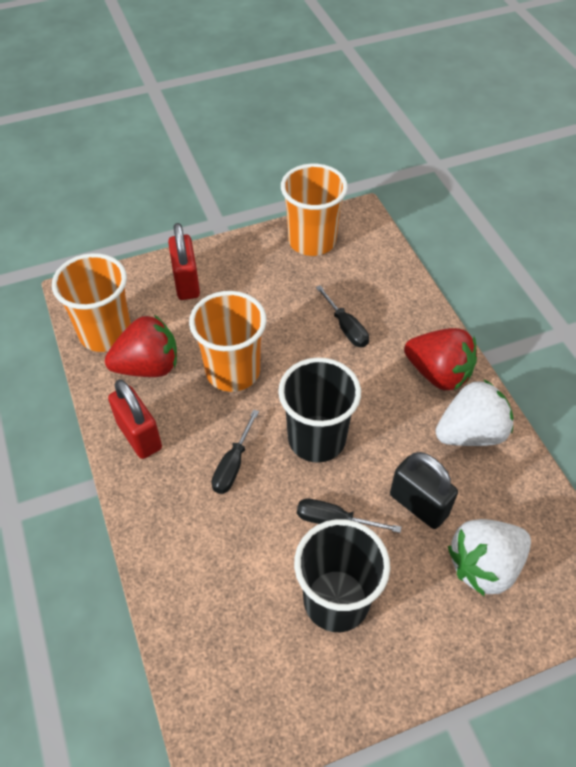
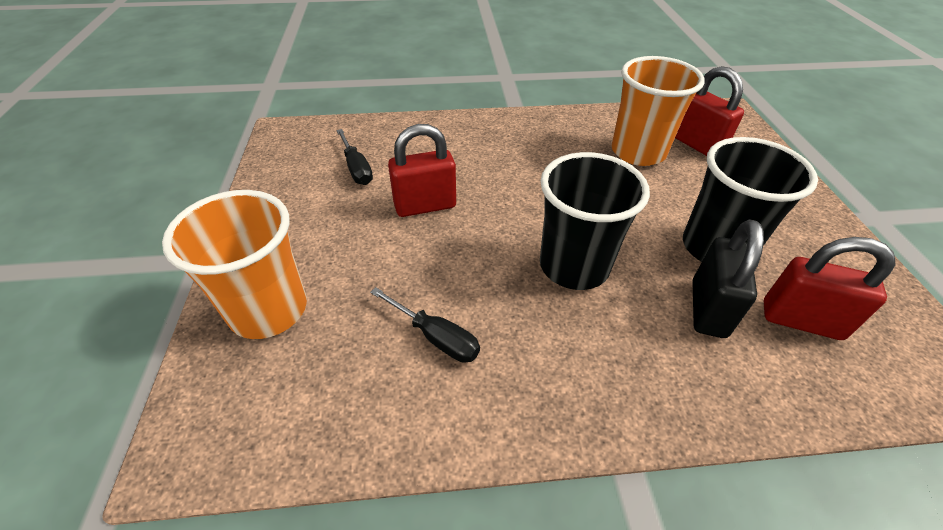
black screwdriver: 3 -> 2
orange cup: 3 -> 2
red padlock: 2 -> 3
red strawberry: 2 -> 0
white strawberry: 2 -> 0

